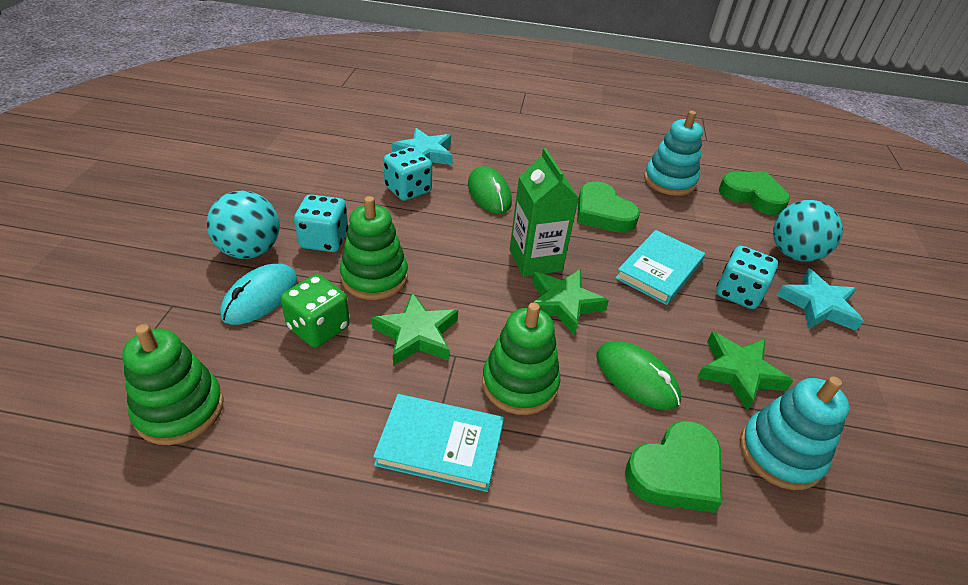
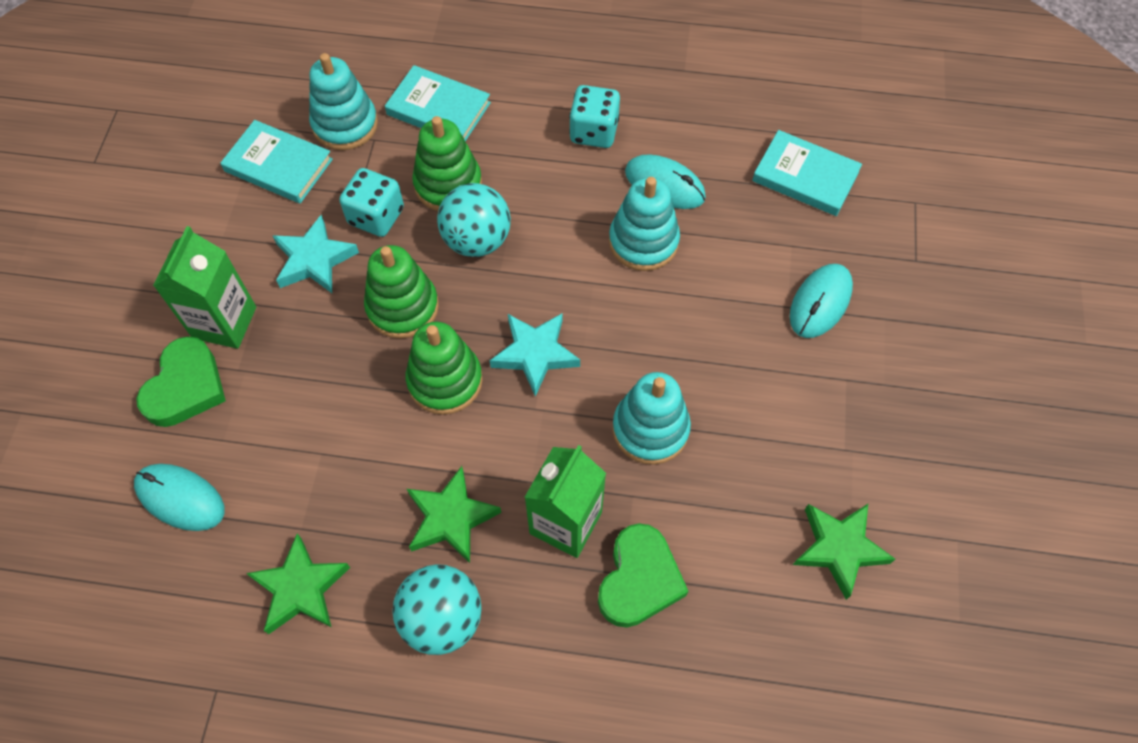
green carton: 1 -> 2
green dice: 1 -> 0
green heart: 3 -> 2
green mouse: 2 -> 0
turquoise book: 2 -> 3
turquoise dice: 3 -> 2
turquoise mouse: 1 -> 3
turquoise stacking toy: 2 -> 3

